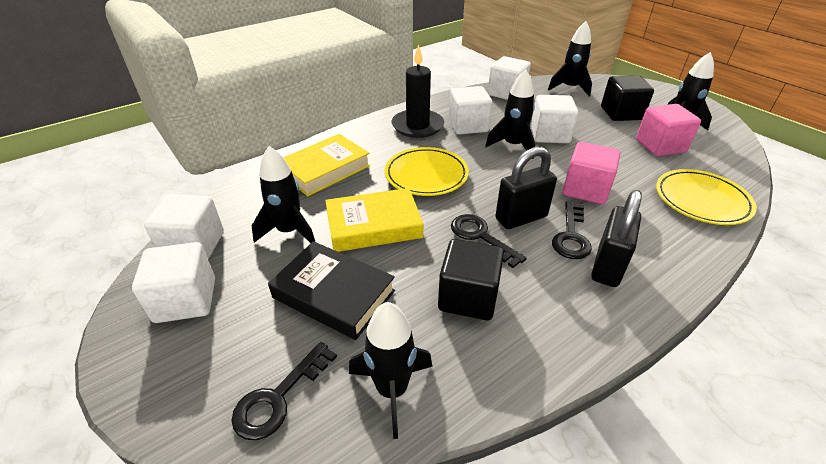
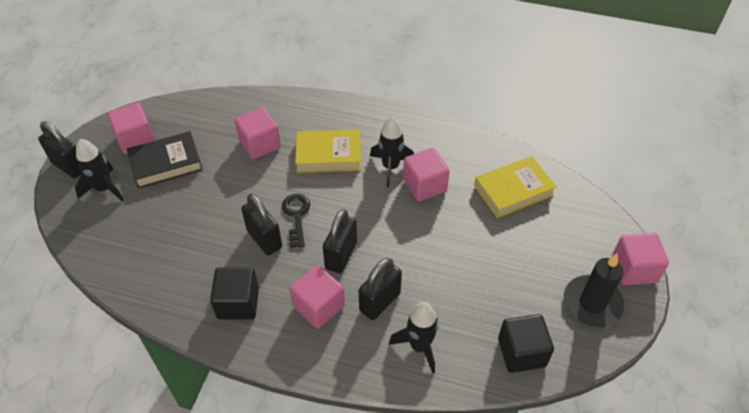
black key: 3 -> 1
black padlock: 2 -> 4
black rocket: 5 -> 3
pink cube: 2 -> 5
white cube: 5 -> 0
yellow plate: 2 -> 0

